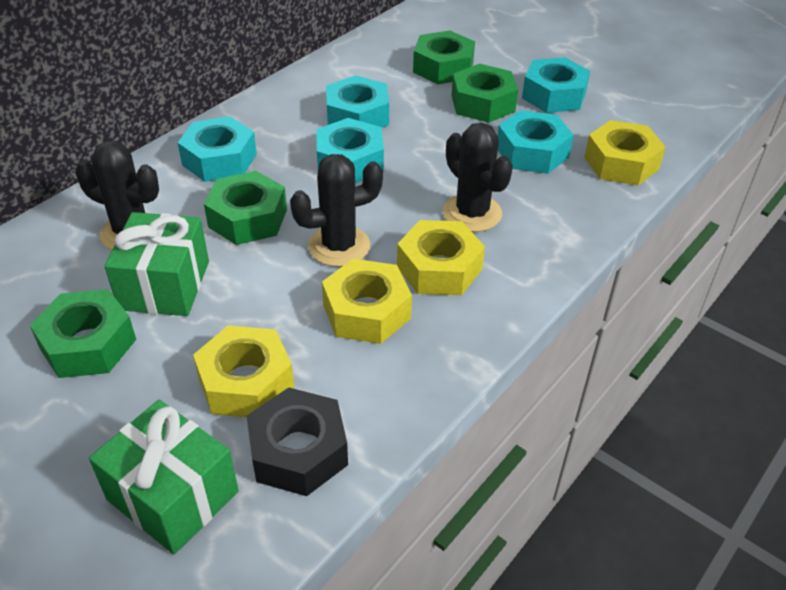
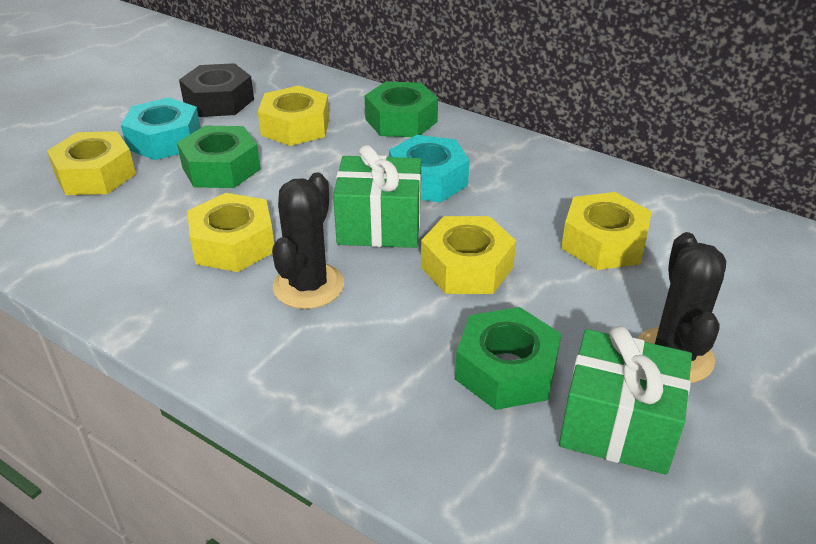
black cactus: 3 -> 2
green nut: 4 -> 3
turquoise nut: 5 -> 2
yellow nut: 4 -> 5

